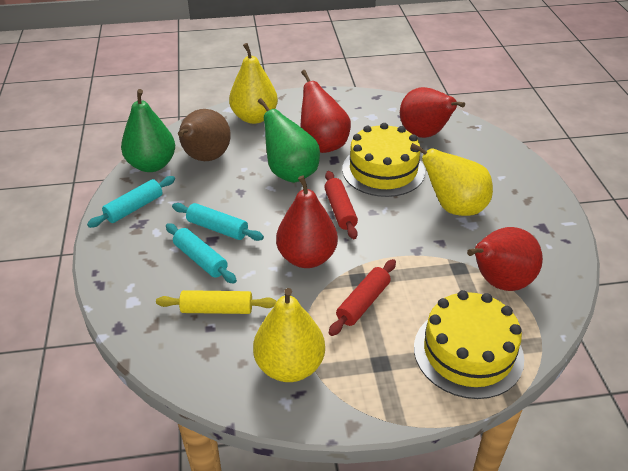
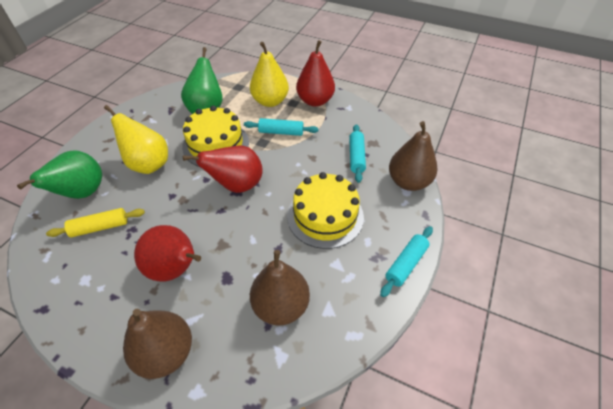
brown pear: 1 -> 3
red pear: 4 -> 3
red rolling pin: 2 -> 0
yellow pear: 3 -> 2

